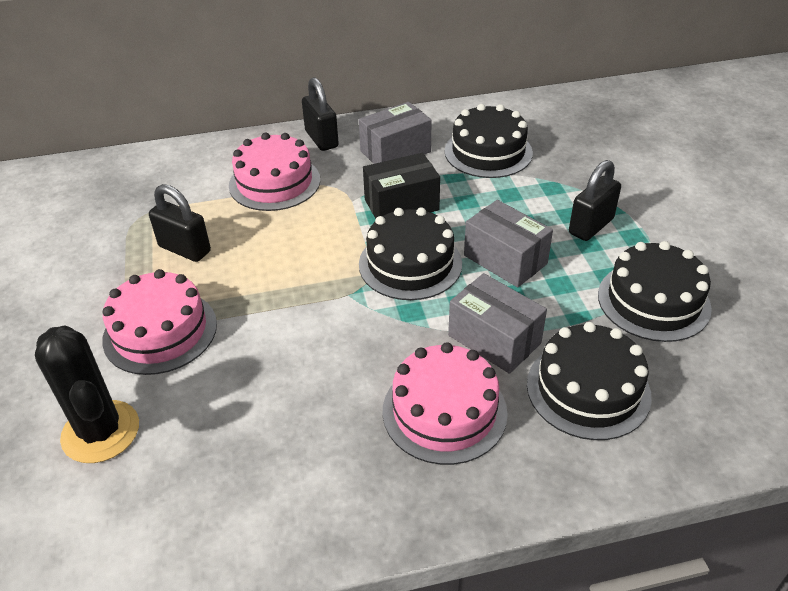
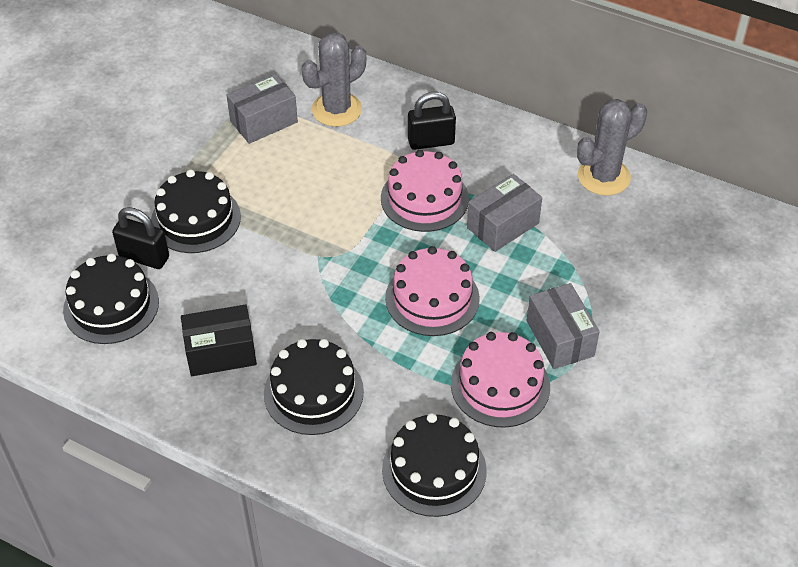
black cactus: 1 -> 0
black padlock: 3 -> 2
grey cactus: 0 -> 2

